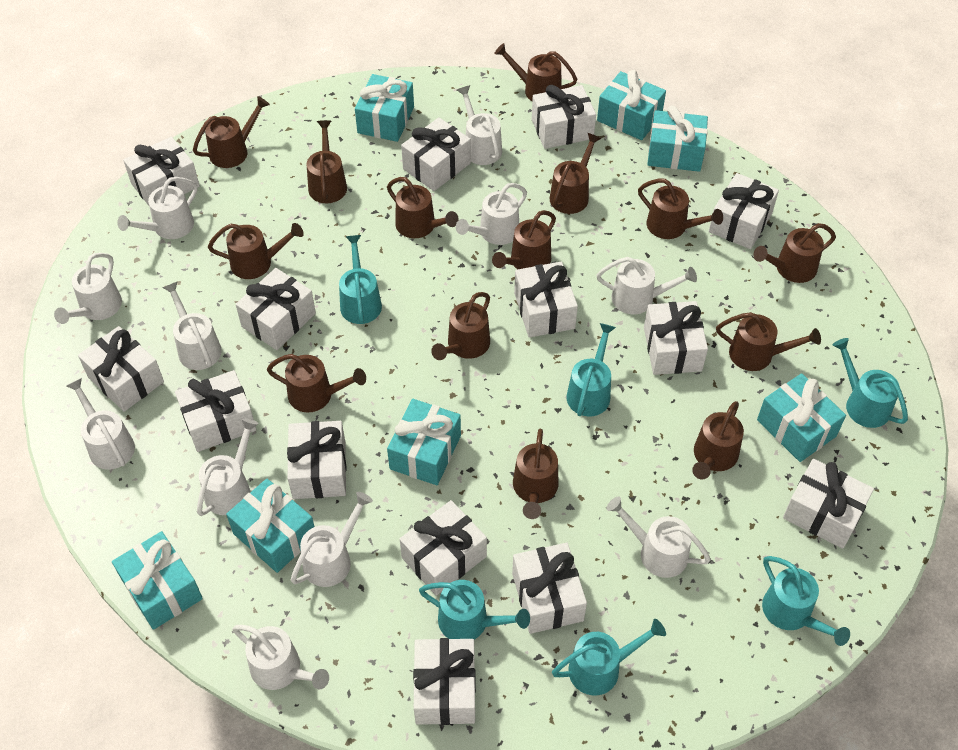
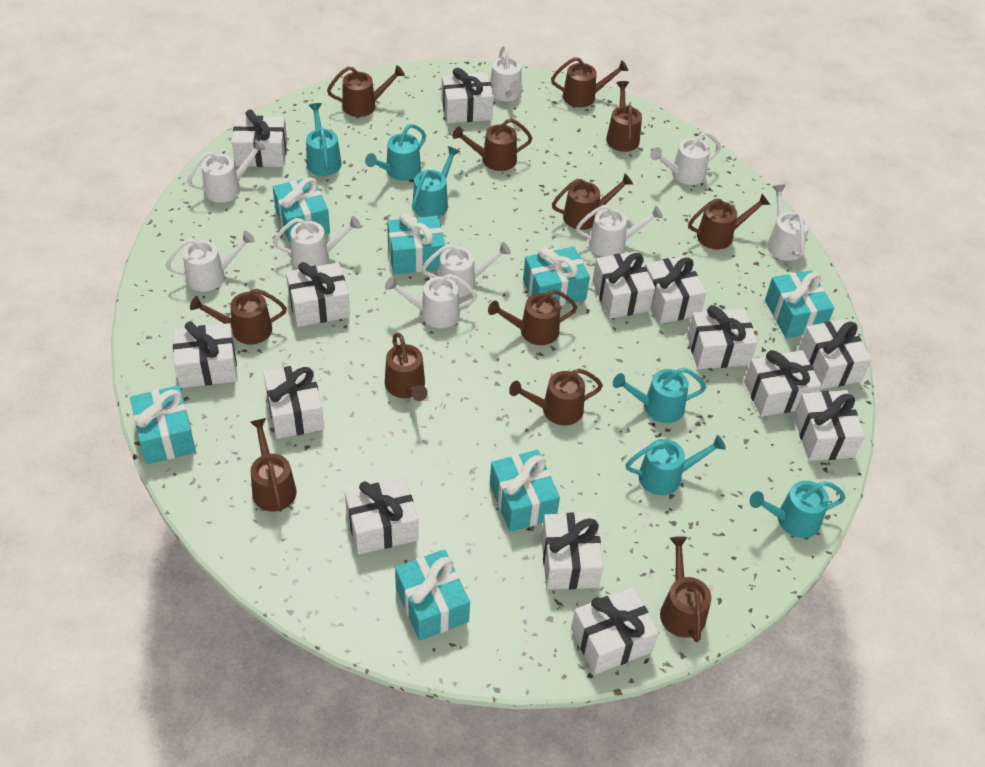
brown watering can: 14 -> 12
white watering can: 11 -> 9

